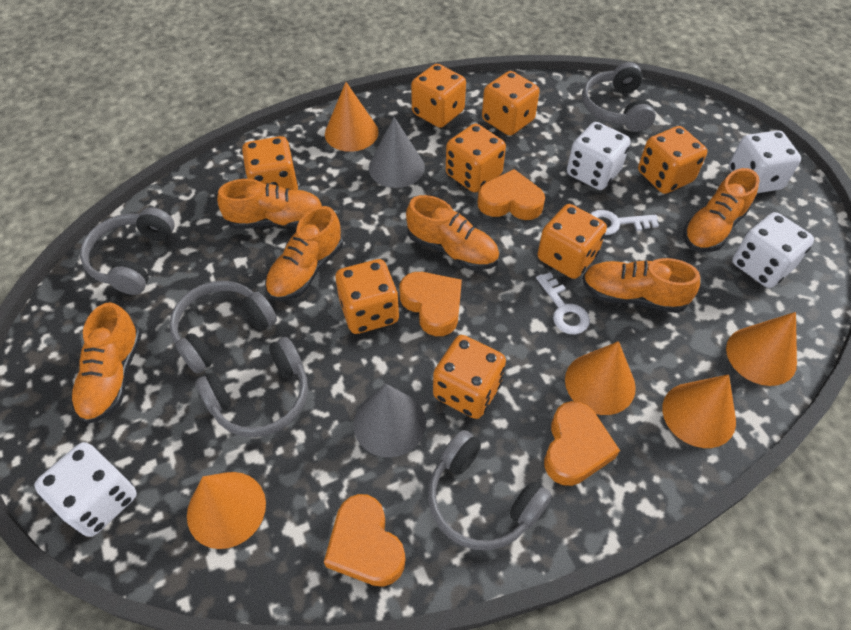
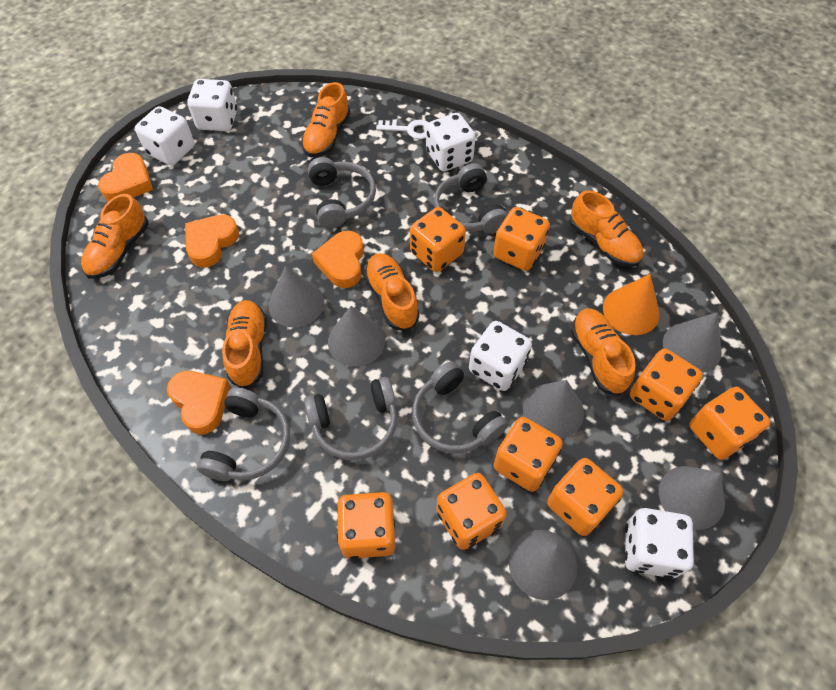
grey cone: 2 -> 6
orange cone: 5 -> 1
white dice: 4 -> 5
white key: 2 -> 1

